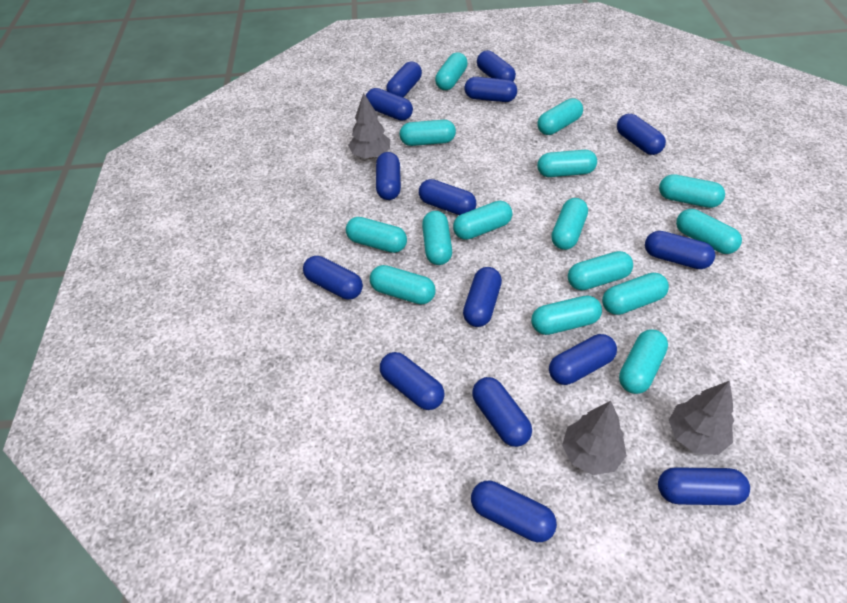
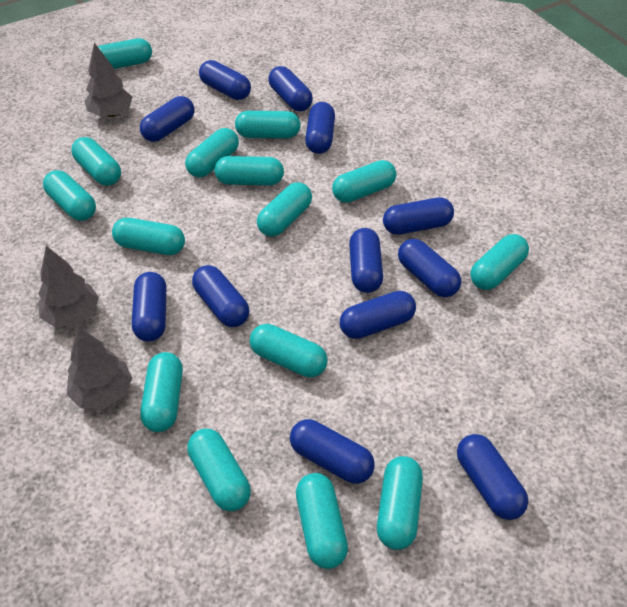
blue capsule: 15 -> 12

